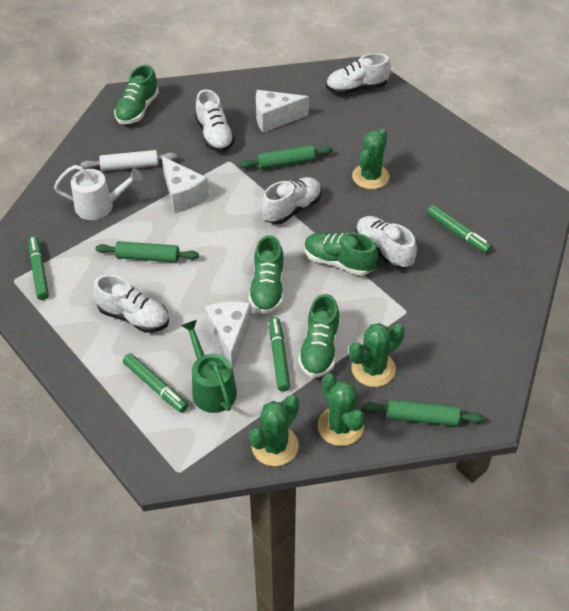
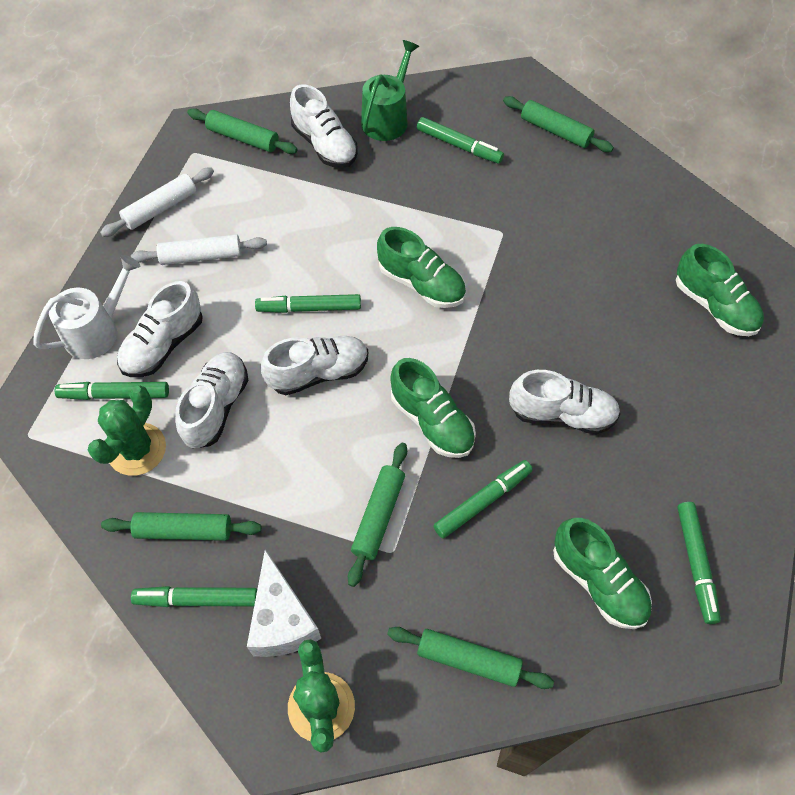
green cactus: 4 -> 2
green marker: 4 -> 6
green rolling pin: 3 -> 5
white cheese: 3 -> 1
white rolling pin: 1 -> 2

